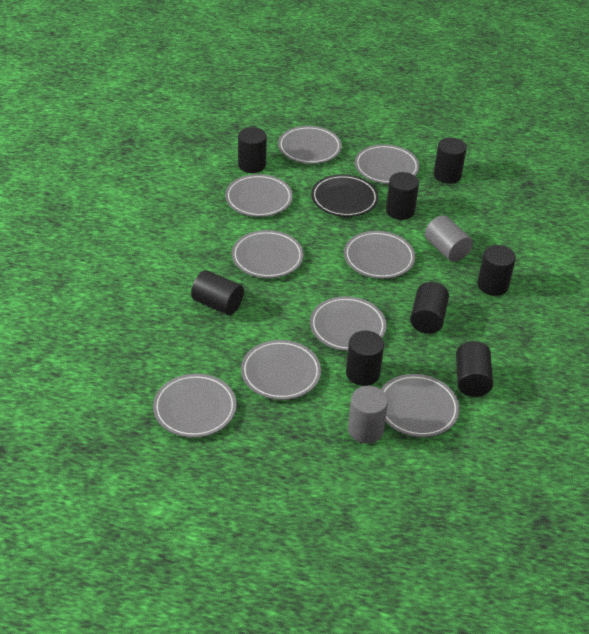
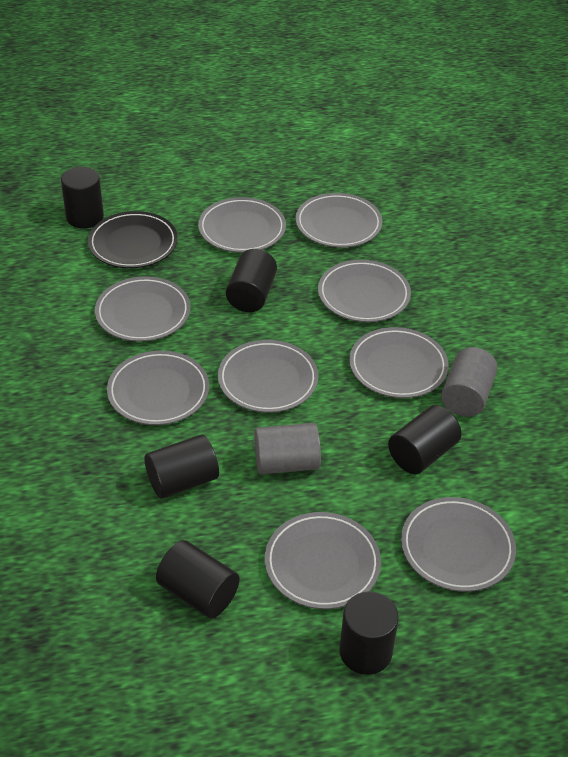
black cylinder: 8 -> 6

